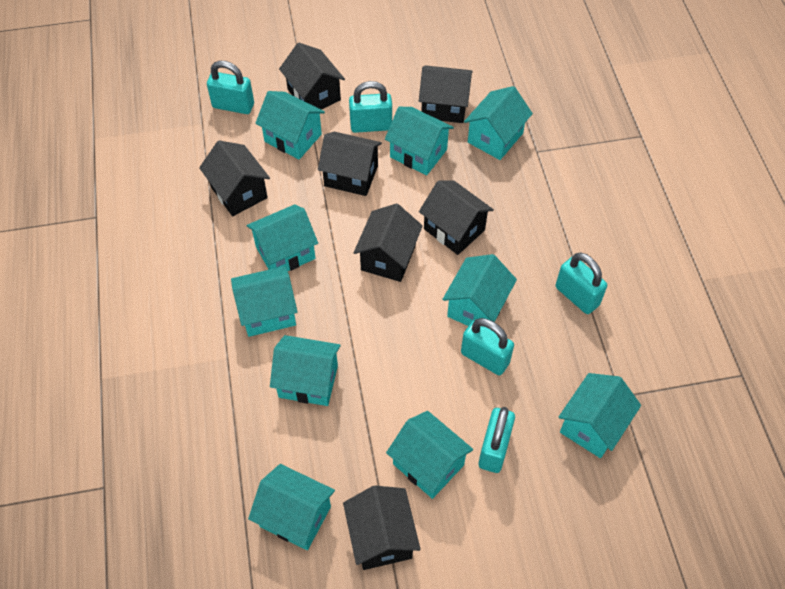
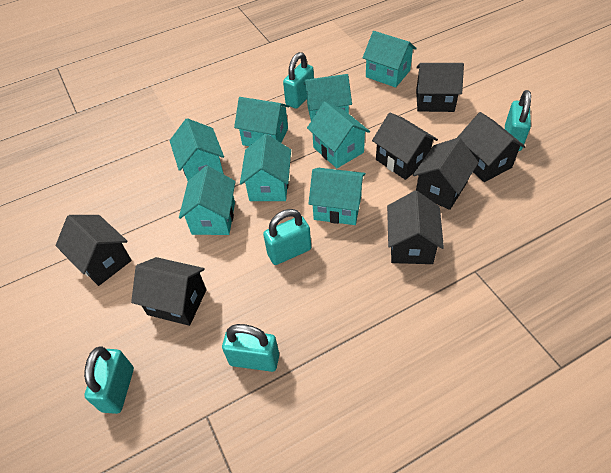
turquoise house: 10 -> 8

